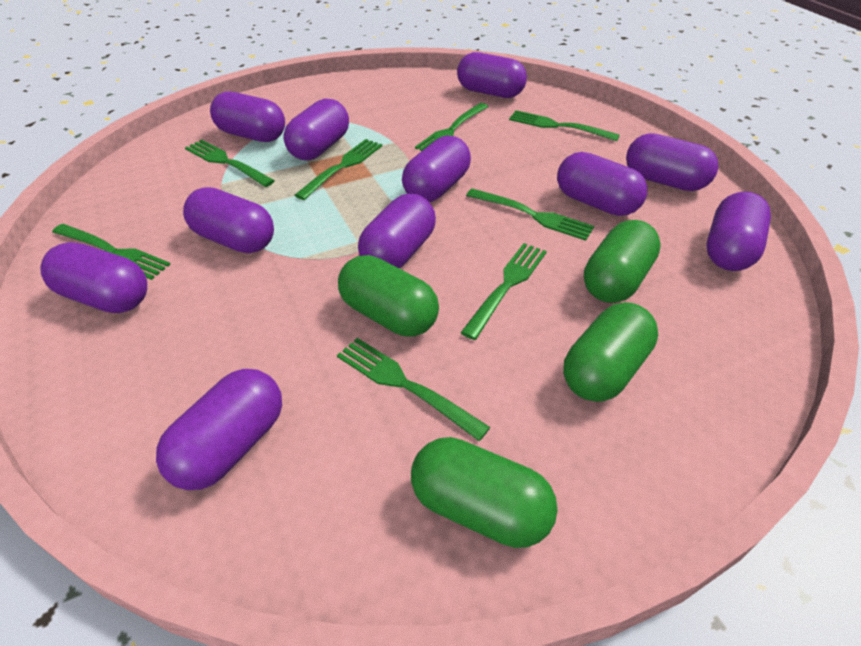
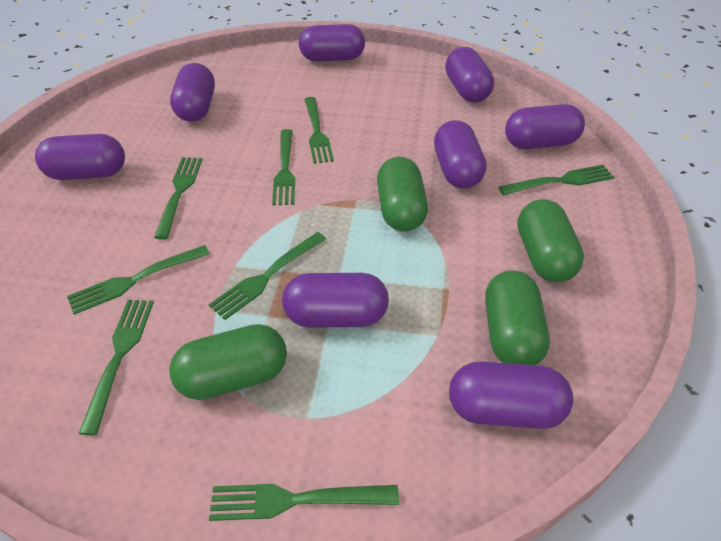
purple capsule: 11 -> 8

